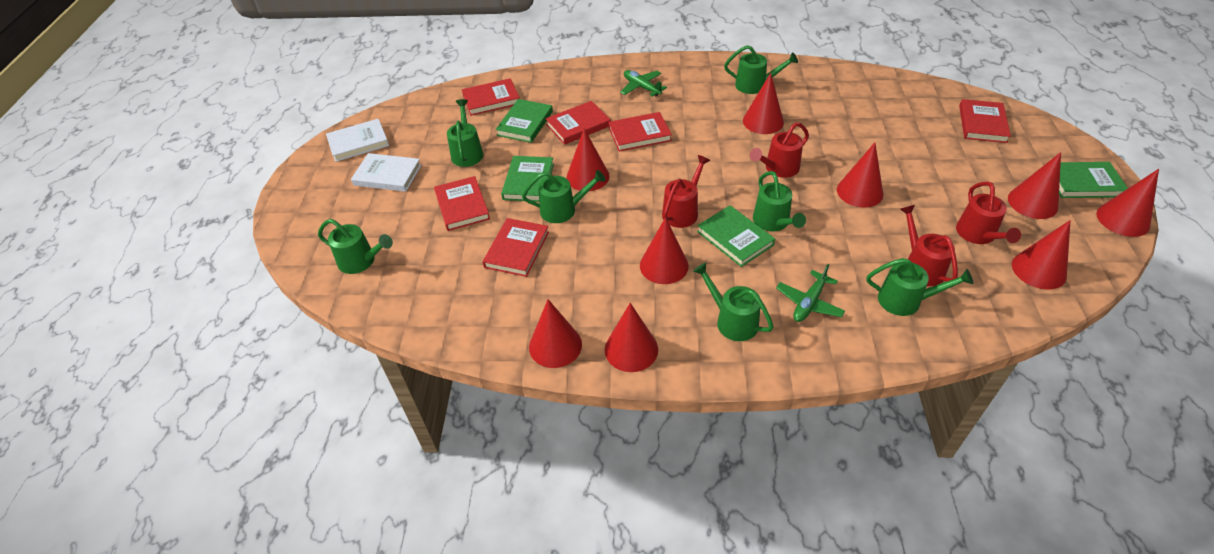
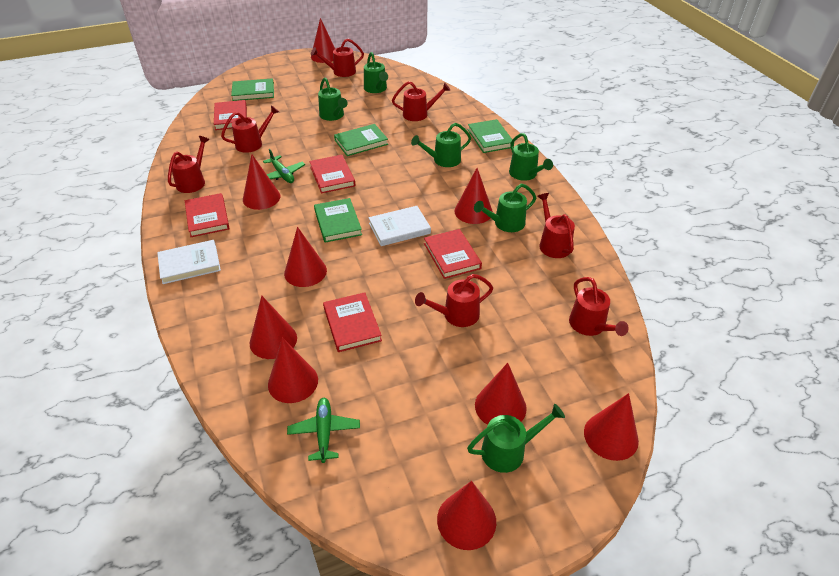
green watering can: 7 -> 6
red book: 6 -> 5
red watering can: 4 -> 7

